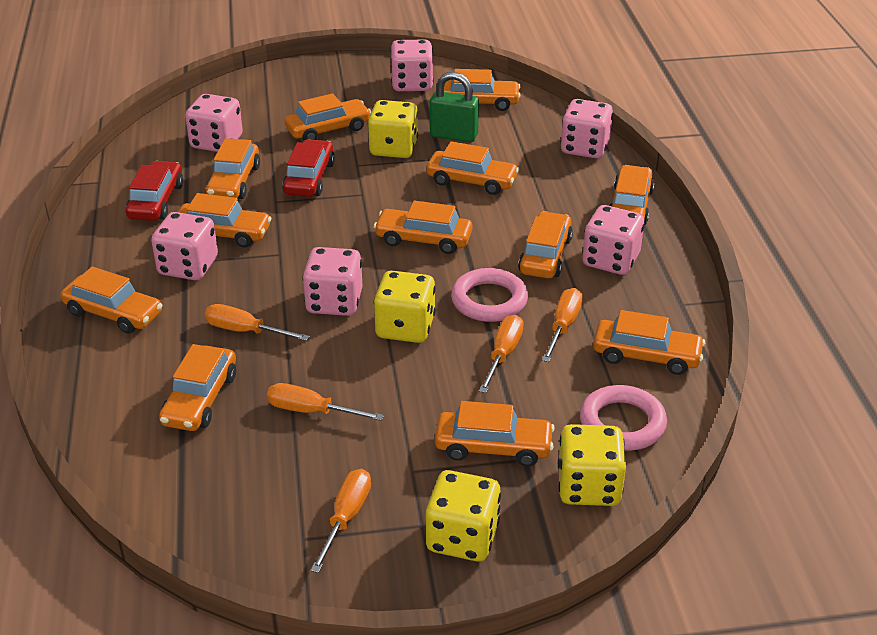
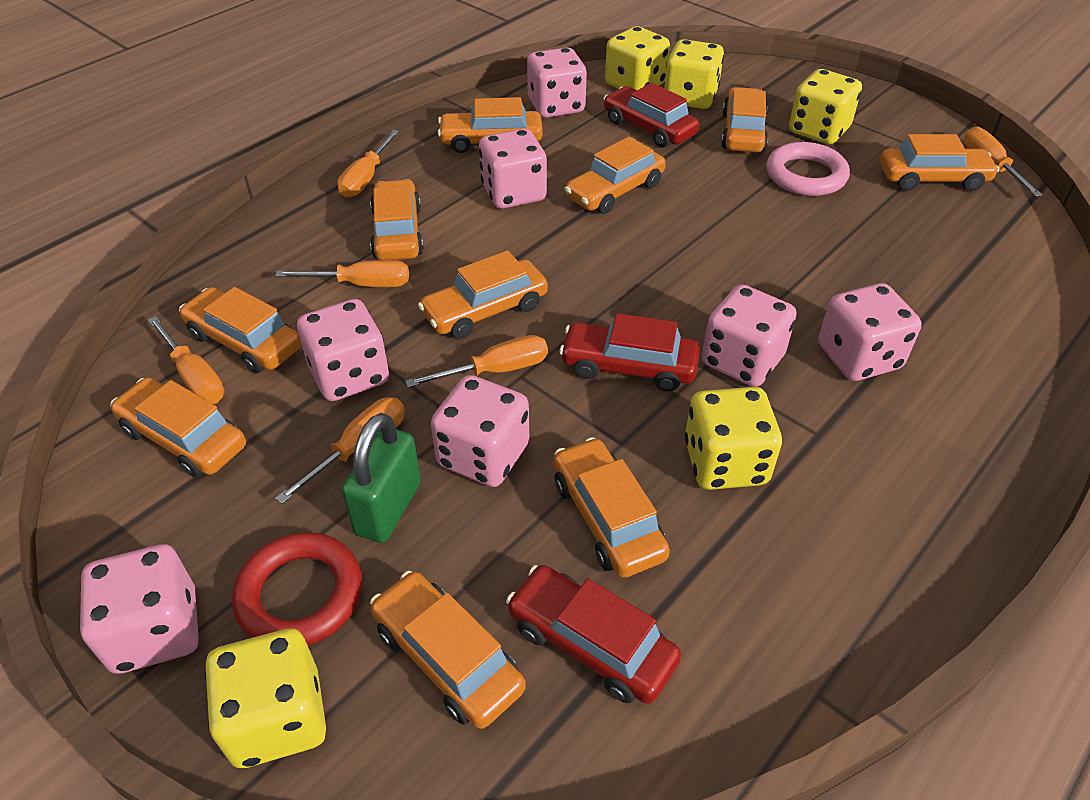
orange car: 12 -> 10
orange screwdriver: 5 -> 6
pink dice: 6 -> 7
pink ring: 2 -> 1
red car: 2 -> 3
red ring: 0 -> 1
yellow dice: 4 -> 5

